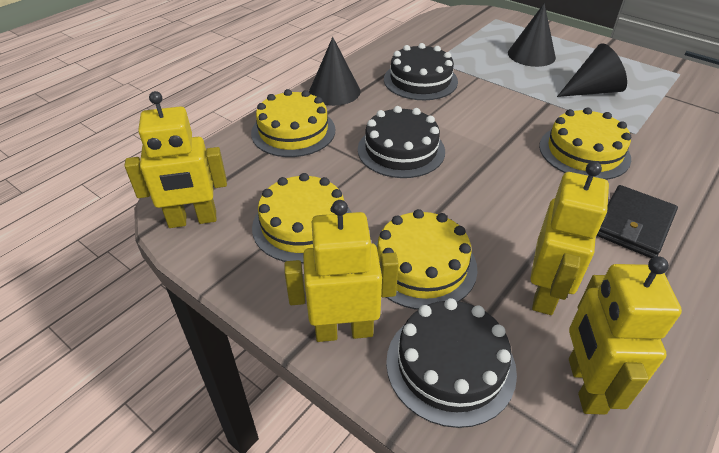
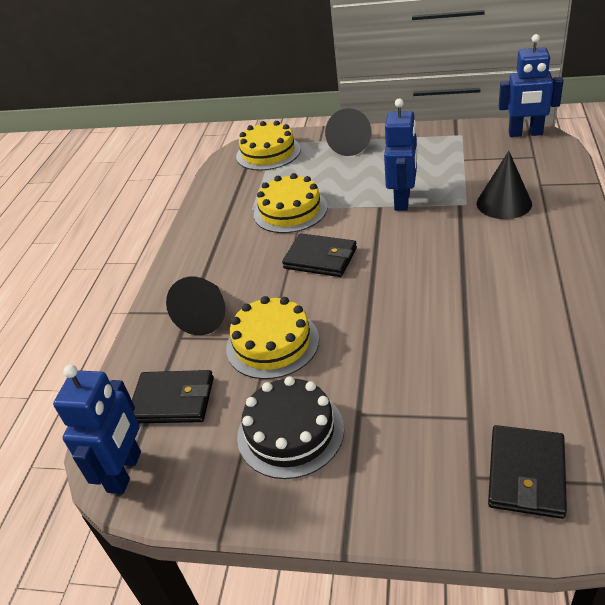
black cake: 3 -> 1
black wallet: 1 -> 3
blue robot: 0 -> 3
yellow cake: 4 -> 3
yellow robot: 4 -> 0

